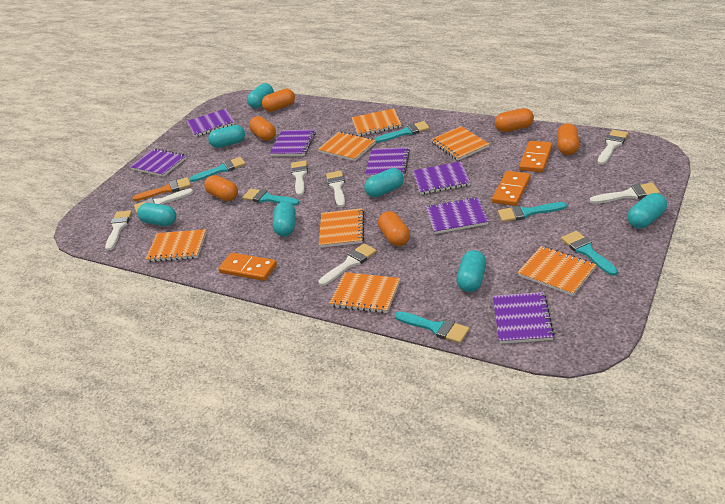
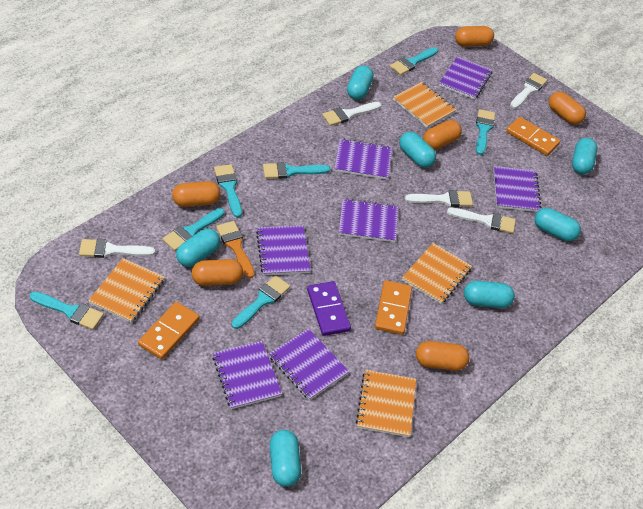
orange notebook: 7 -> 4
purple domino: 0 -> 1
turquoise brush: 6 -> 7
white brush: 7 -> 5

